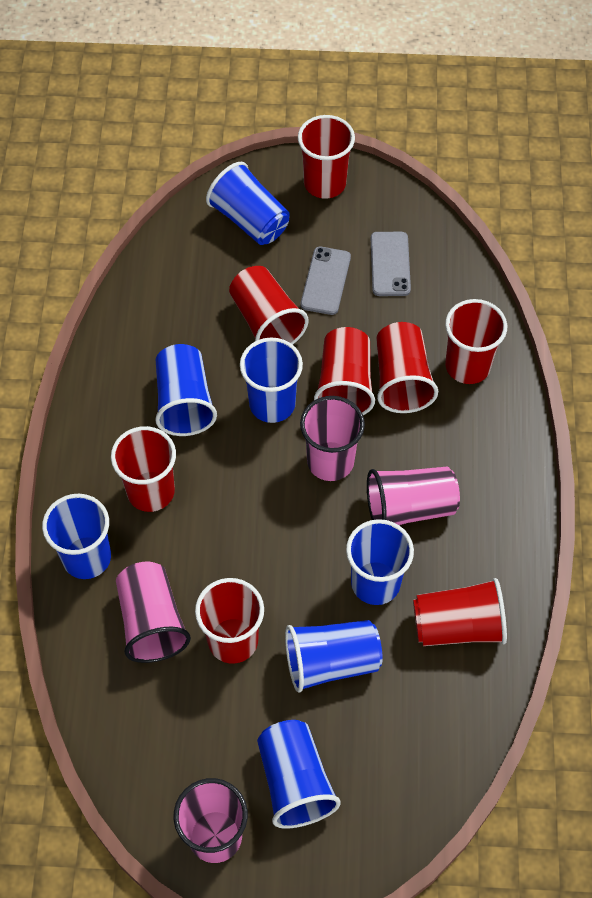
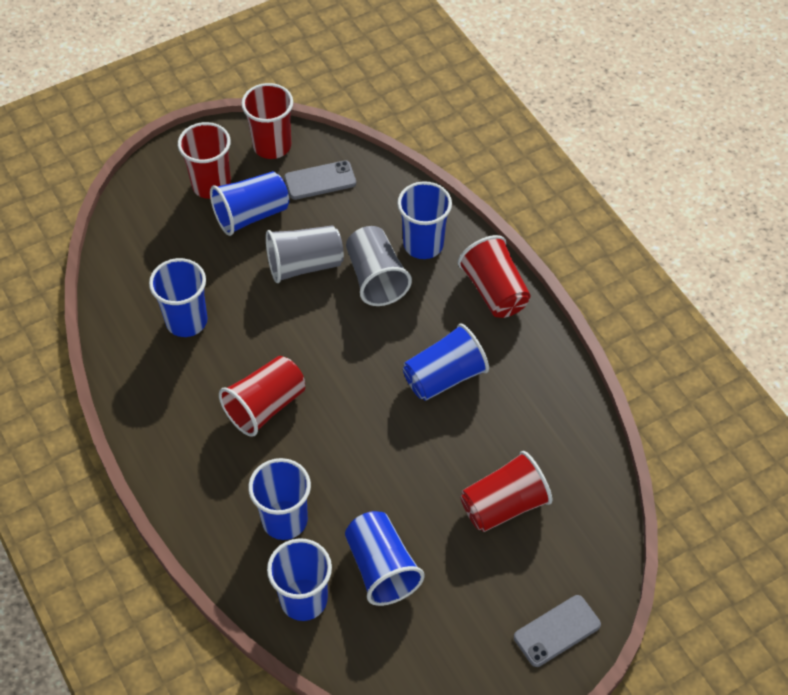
grey cup: 0 -> 2
pink cup: 4 -> 0
red cup: 8 -> 5

